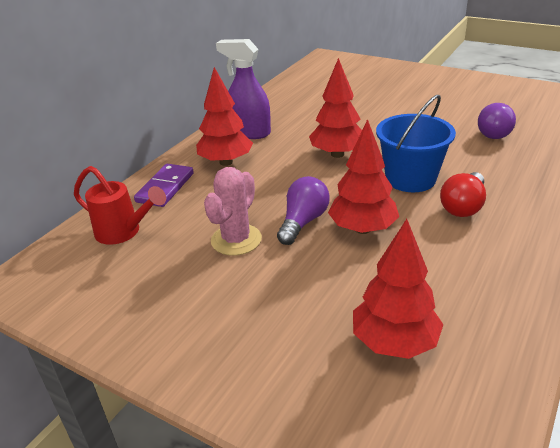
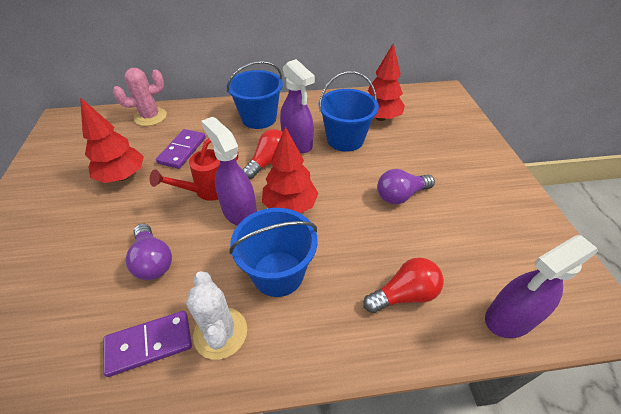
blue bucket: 1 -> 3
purple domino: 1 -> 2
purple spray bottle: 1 -> 3
red light bulb: 1 -> 2
red tree: 4 -> 3
white cactus: 0 -> 1

